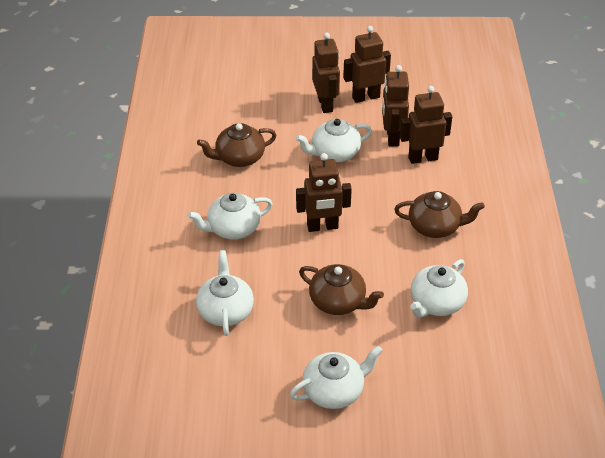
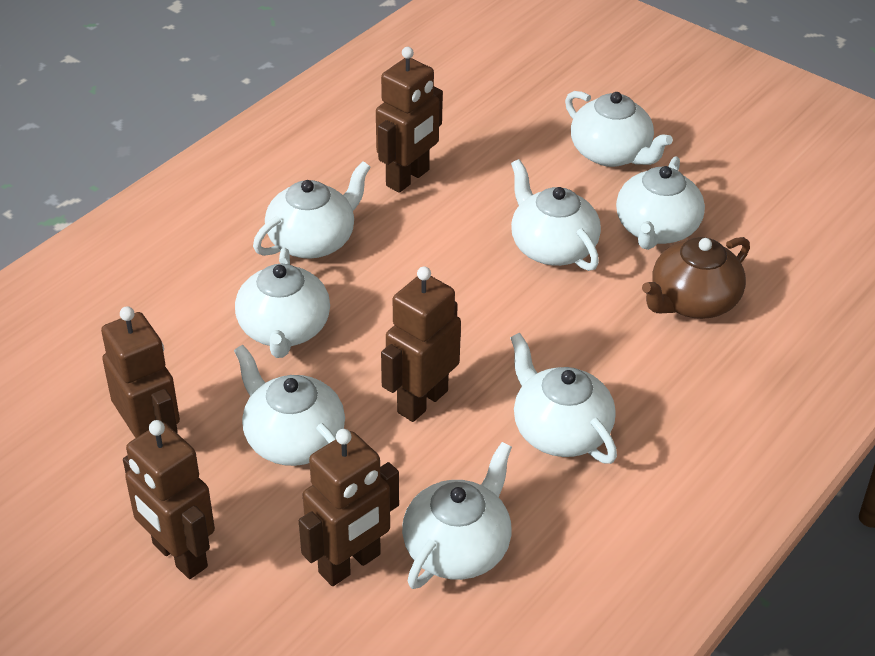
brown teapot: 3 -> 1
white teapot: 5 -> 8

